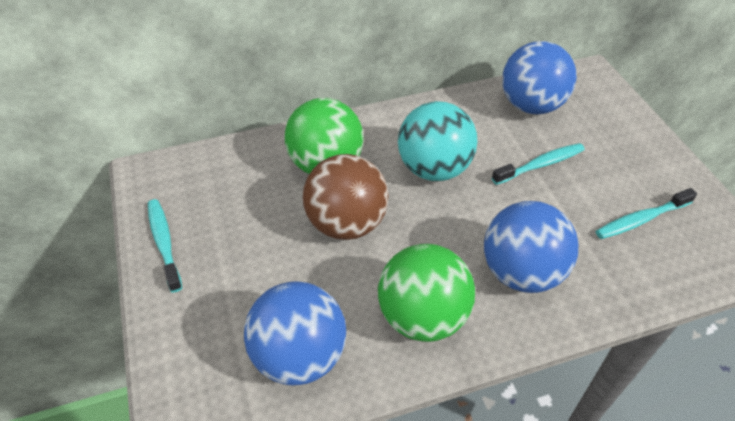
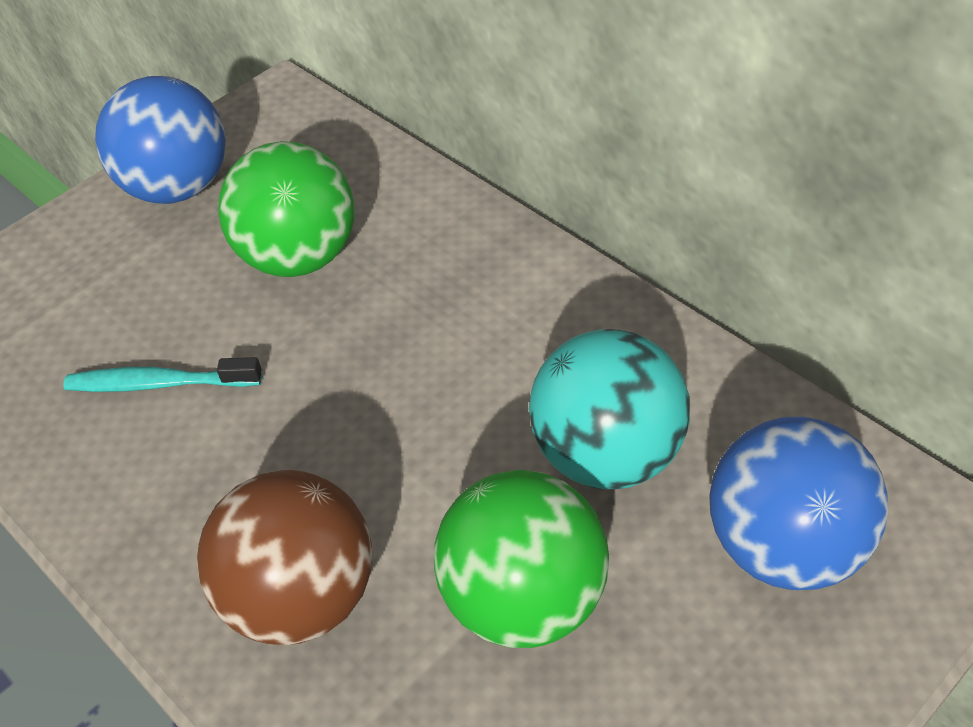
blue ball: 3 -> 2
turquoise toothbrush: 3 -> 1

